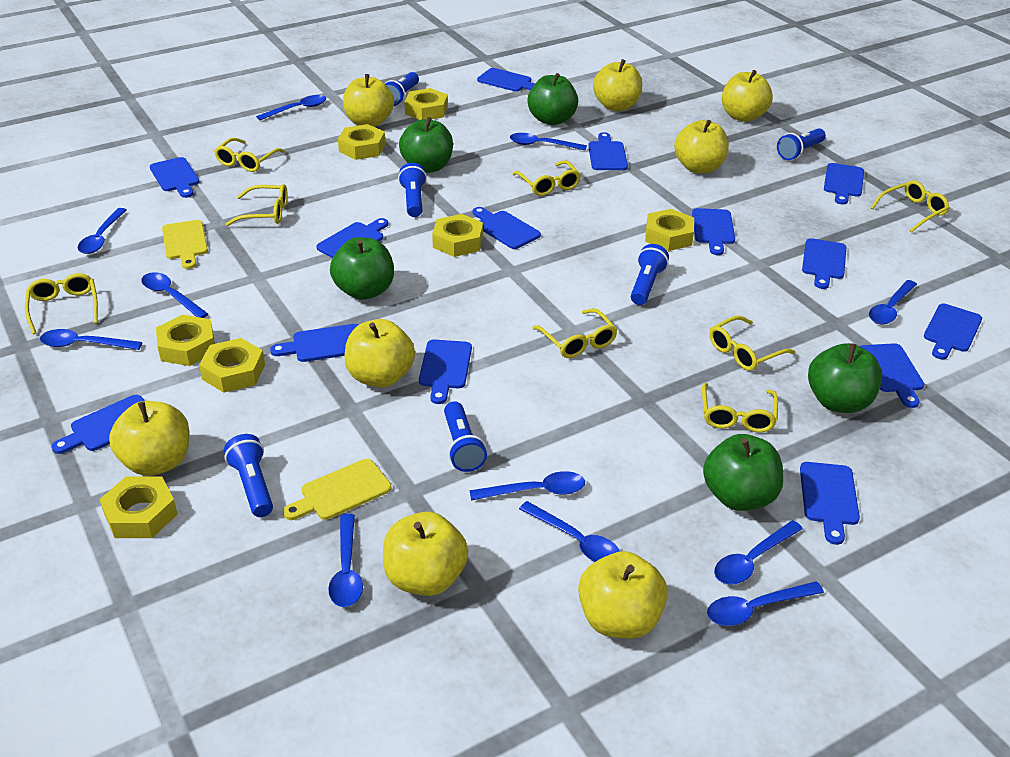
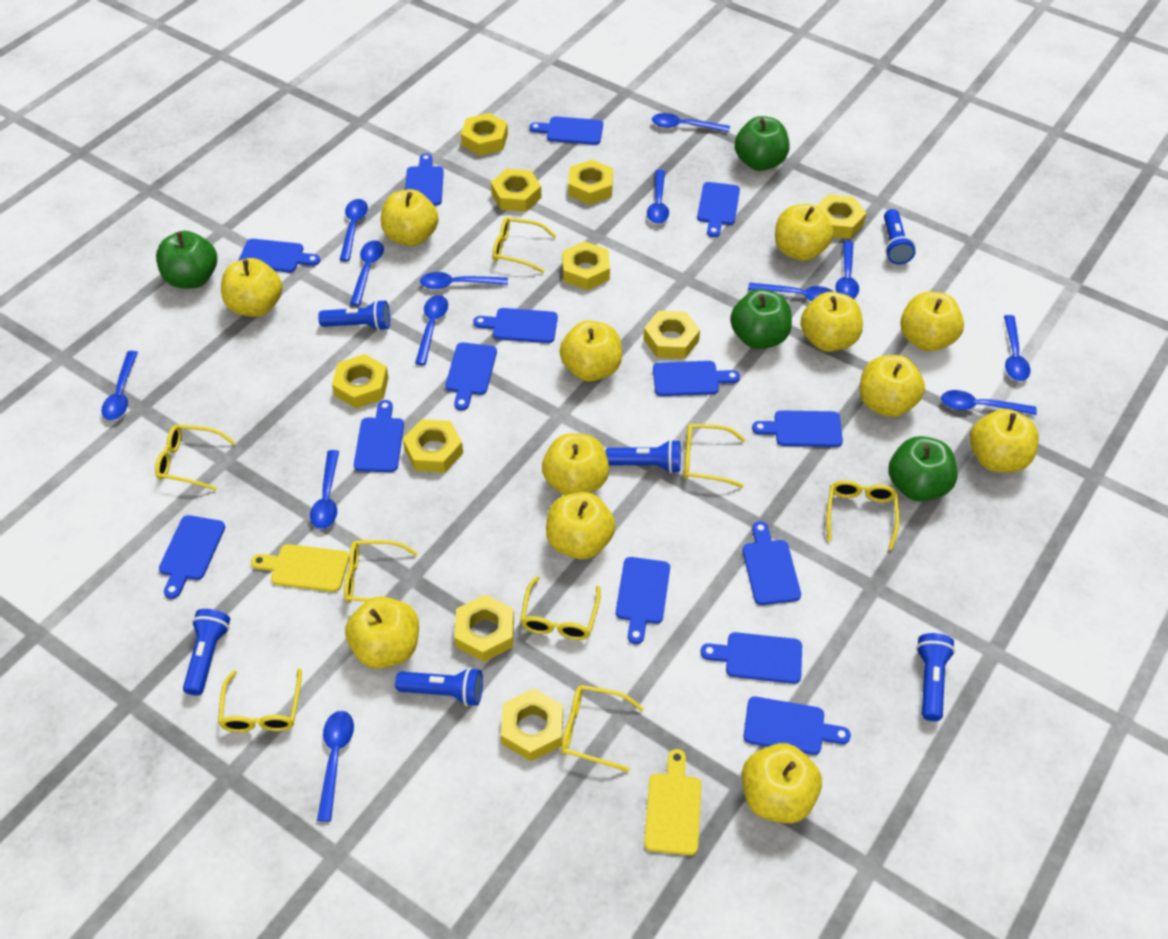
blue spoon: 11 -> 13
green apple: 5 -> 4
yellow apple: 8 -> 12
yellow nut: 7 -> 10

